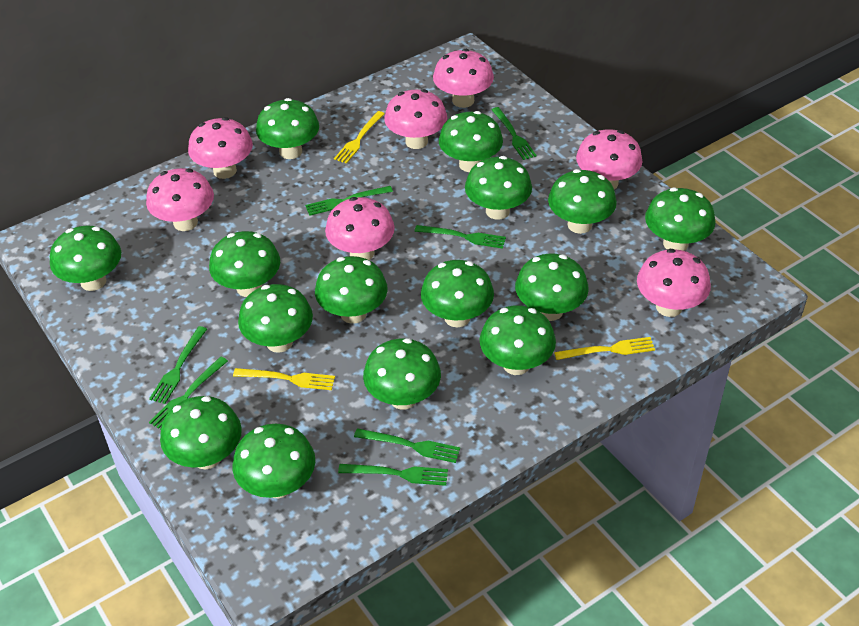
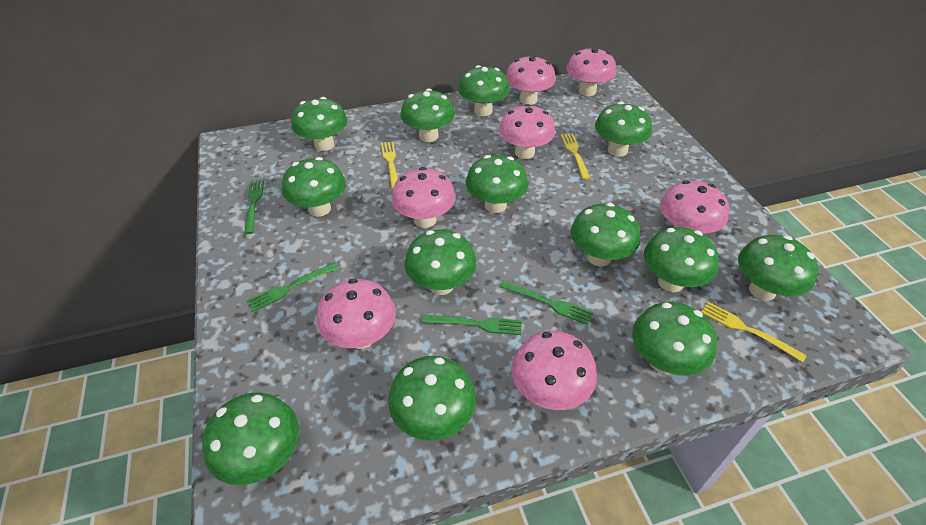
green fork: 7 -> 4
green mushroom: 15 -> 13

